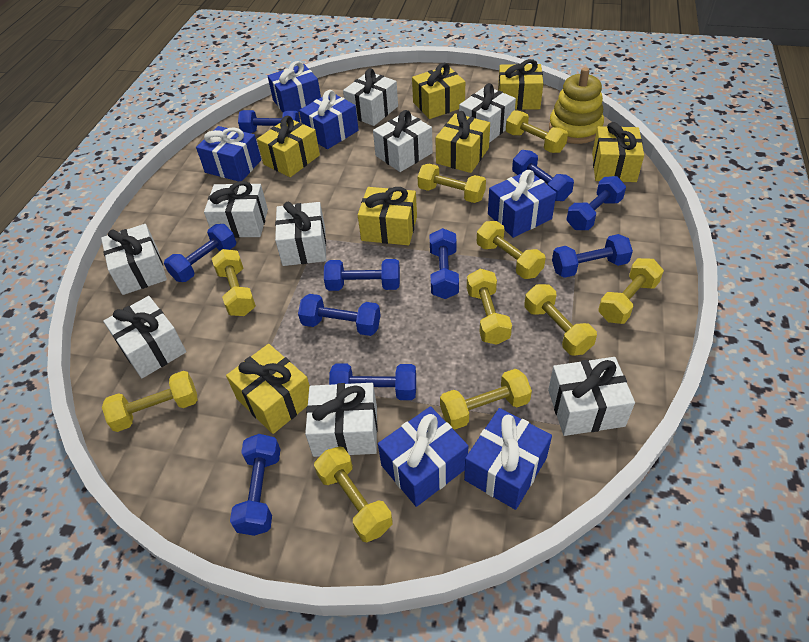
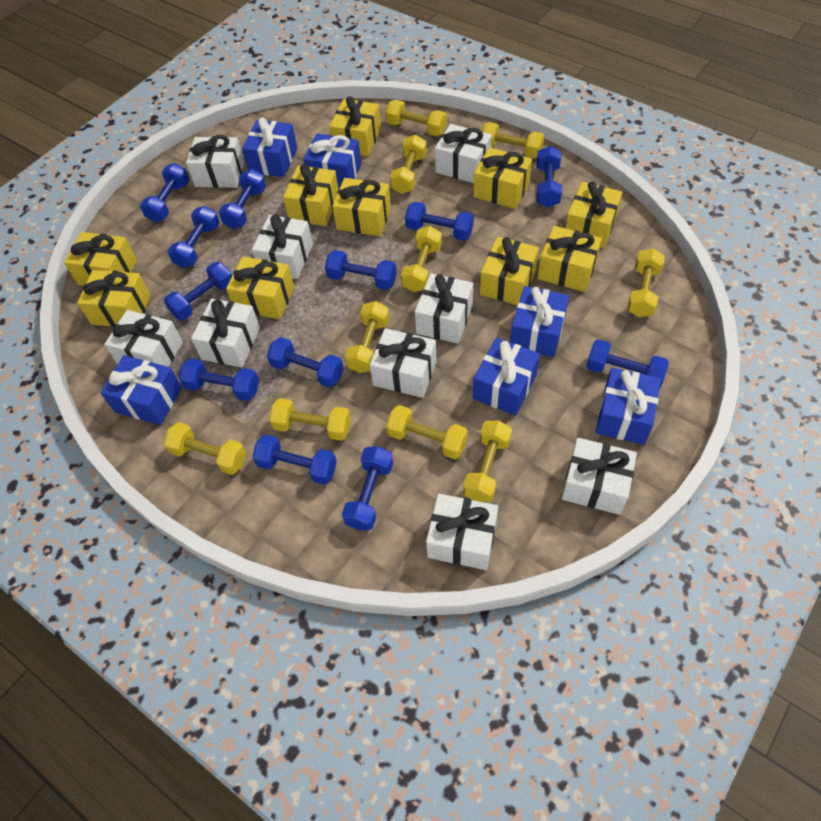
blue dumbbell: 10 -> 12
yellow gift: 7 -> 10
yellow stacking toy: 1 -> 0

